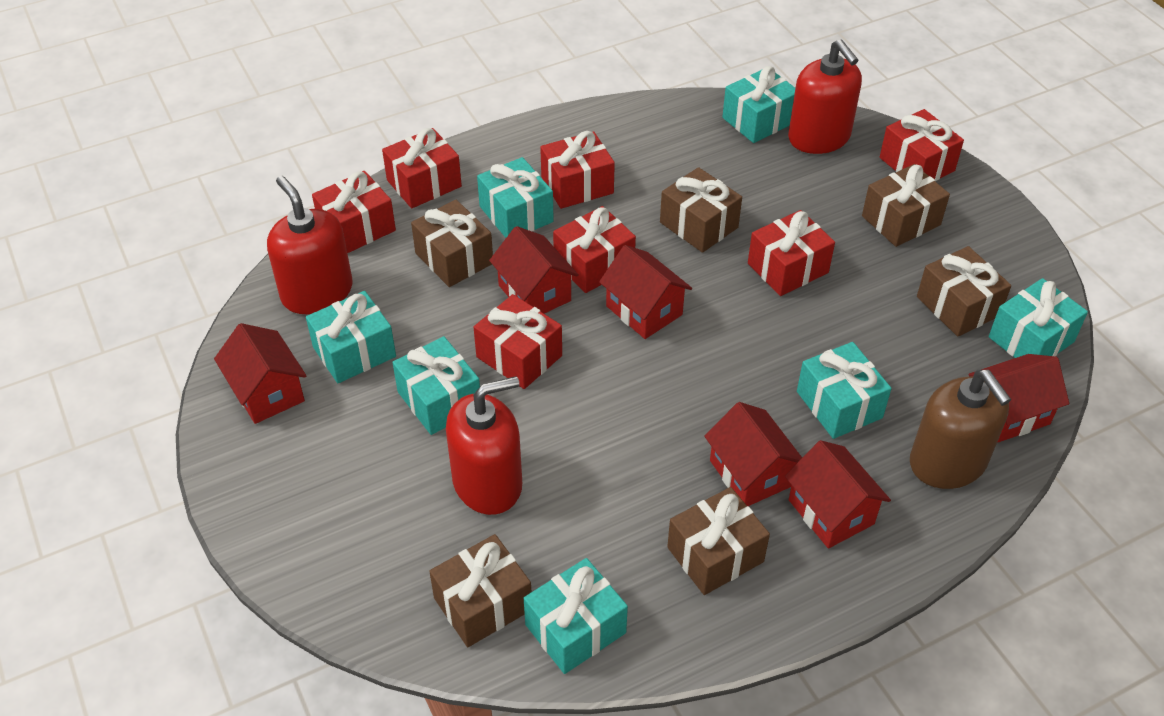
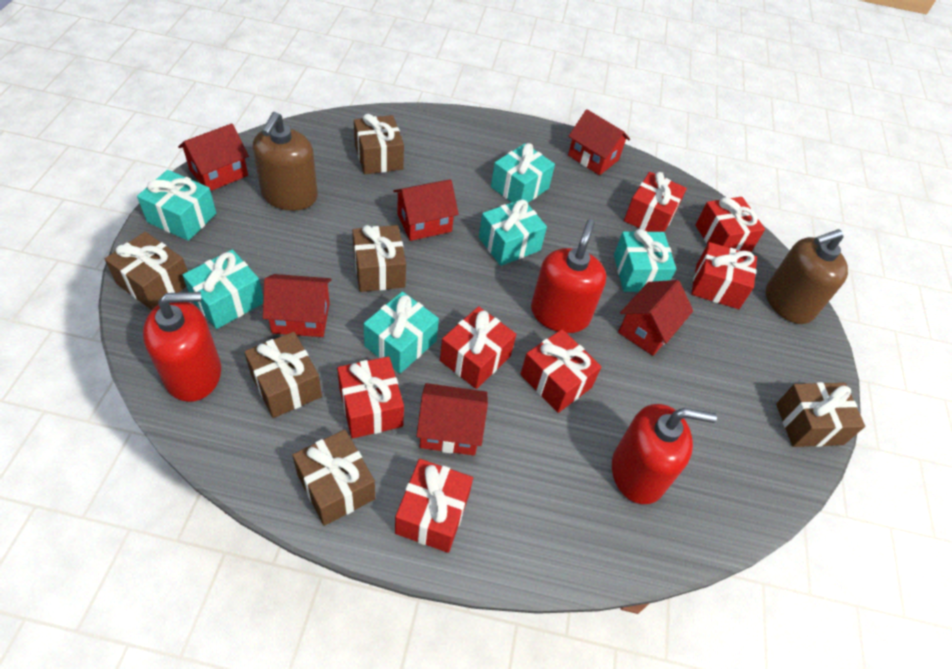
brown soap dispenser: 1 -> 2
turquoise gift: 7 -> 6

